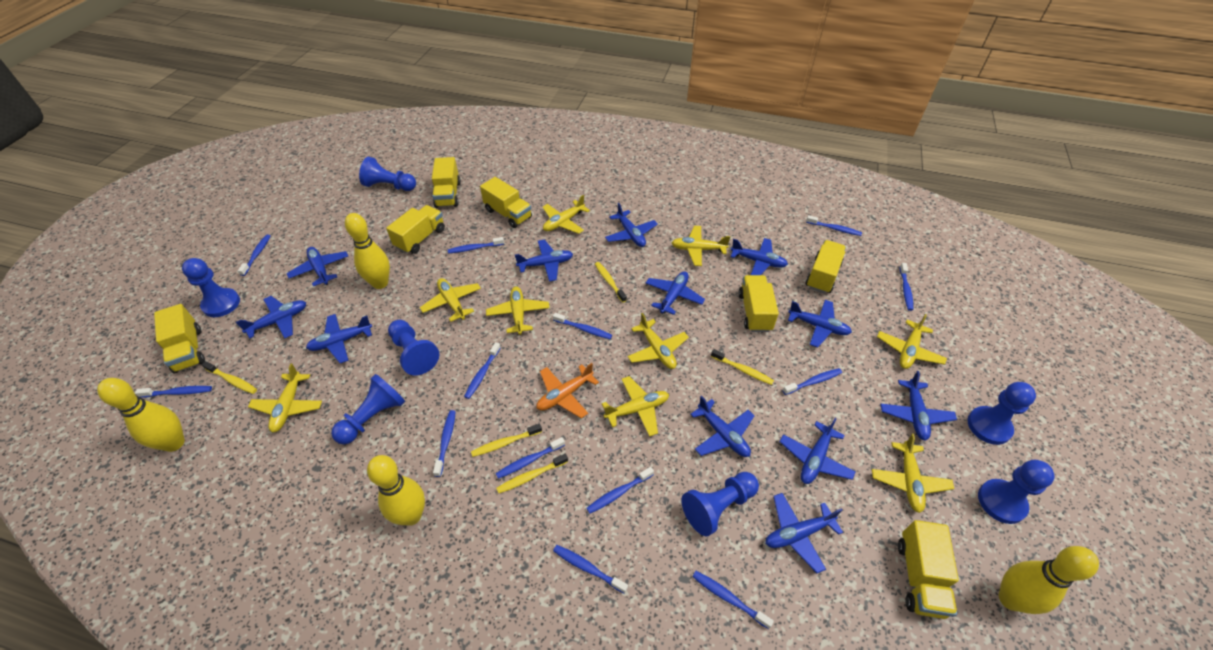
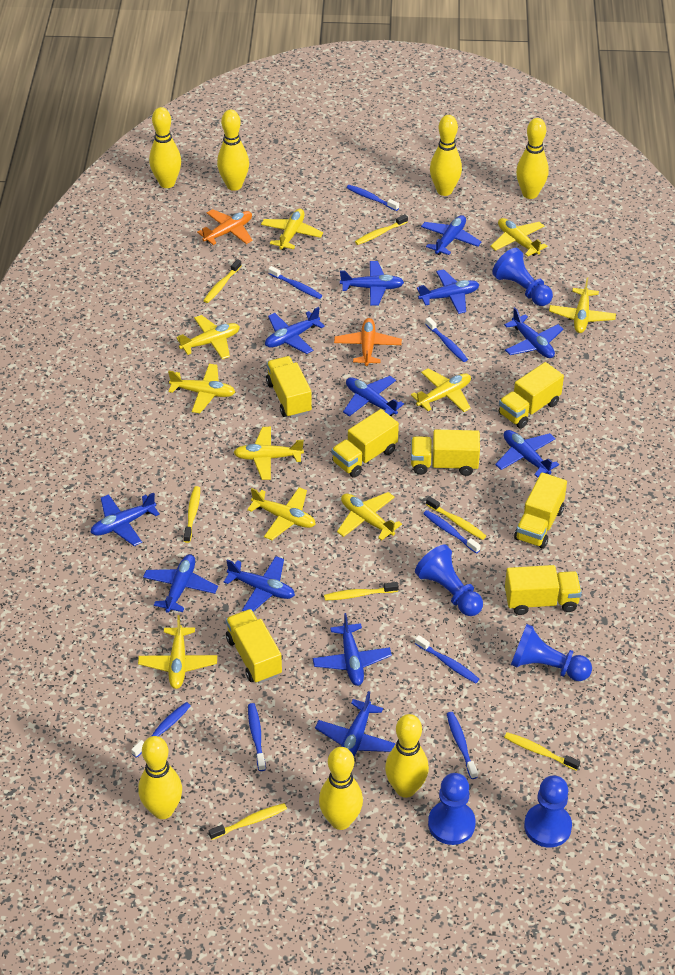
blue pawn: 7 -> 5
blue toothbrush: 13 -> 8
orange plane: 1 -> 2
yellow bowling pin: 4 -> 7
yellow plane: 9 -> 10
yellow toothbrush: 5 -> 7

